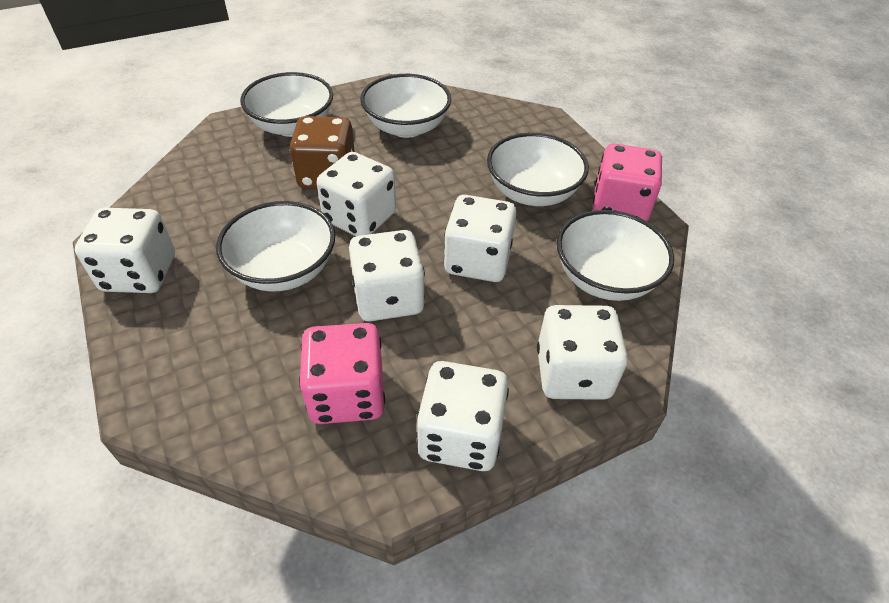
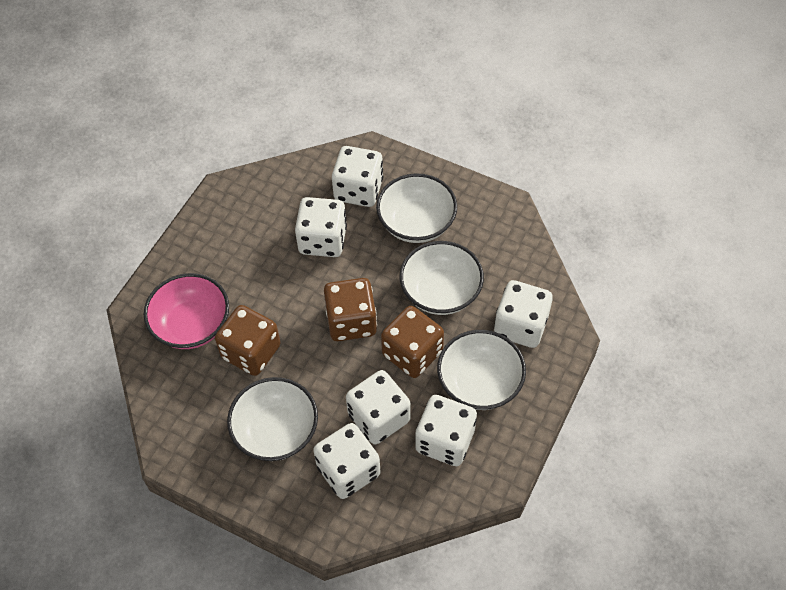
brown dice: 1 -> 3
pink bowl: 0 -> 1
pink dice: 2 -> 0
white bowl: 5 -> 4

